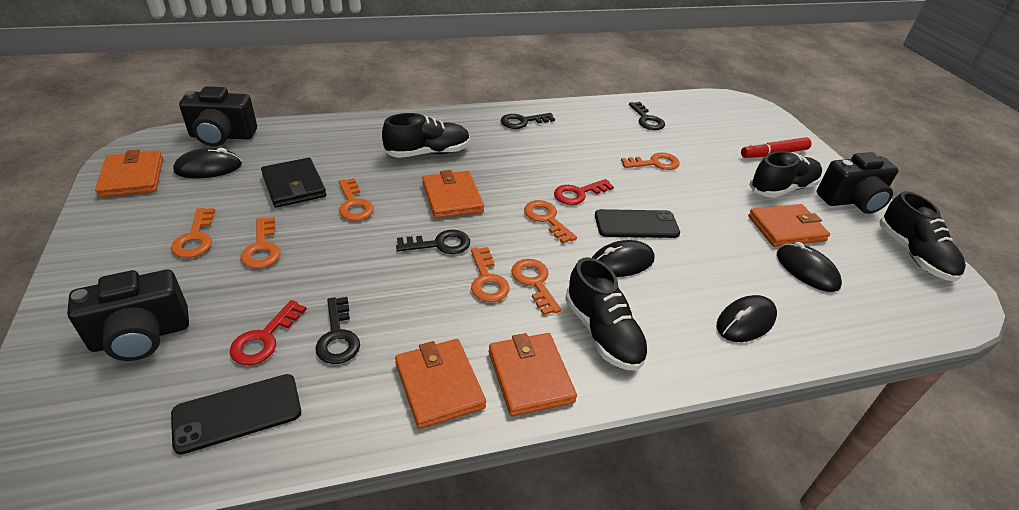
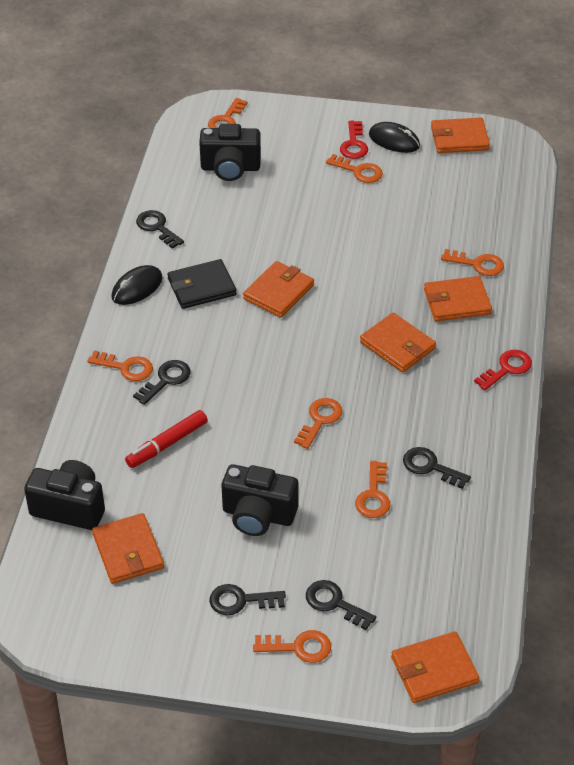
black key: 4 -> 5
black mouse: 4 -> 2
black phone: 2 -> 0
black shoe: 4 -> 0
orange wallet: 5 -> 6

